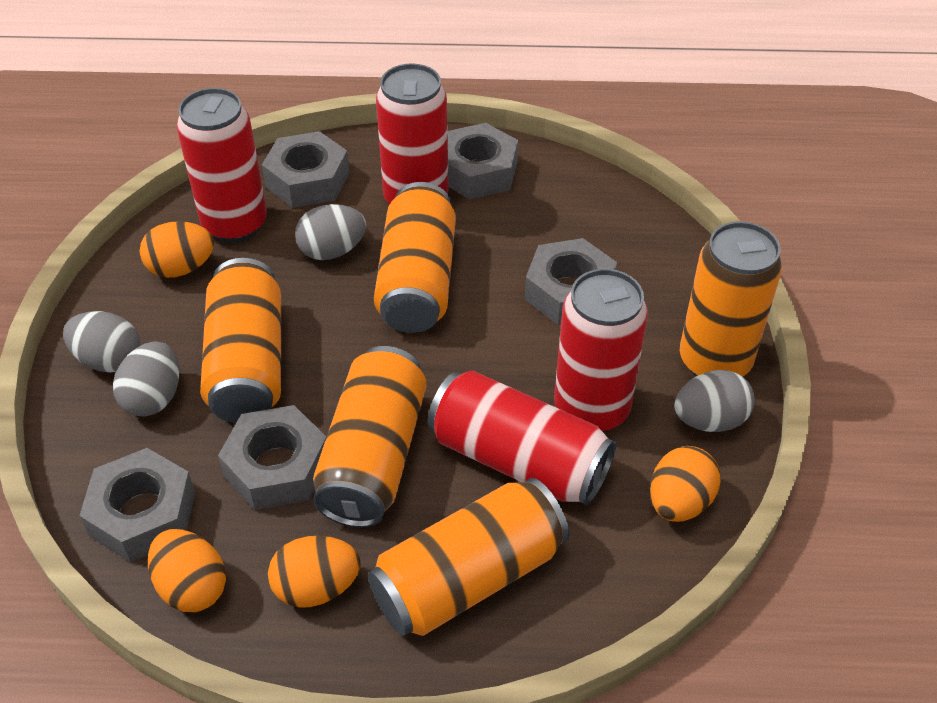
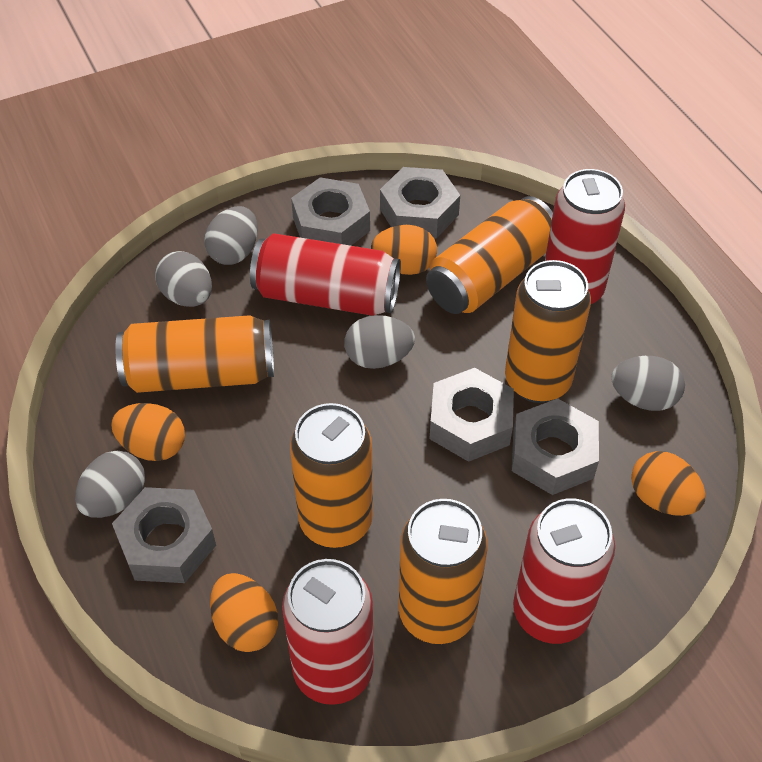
grey egg: 4 -> 5

